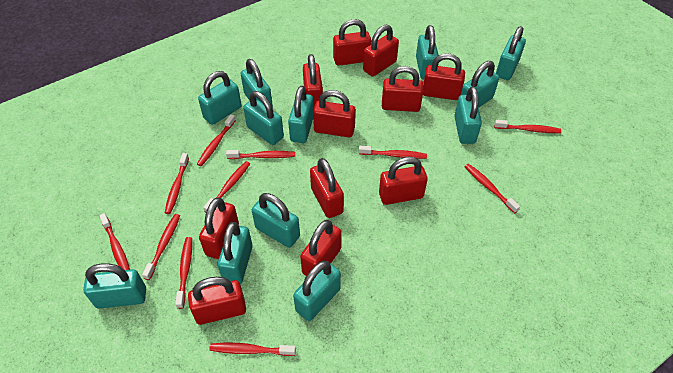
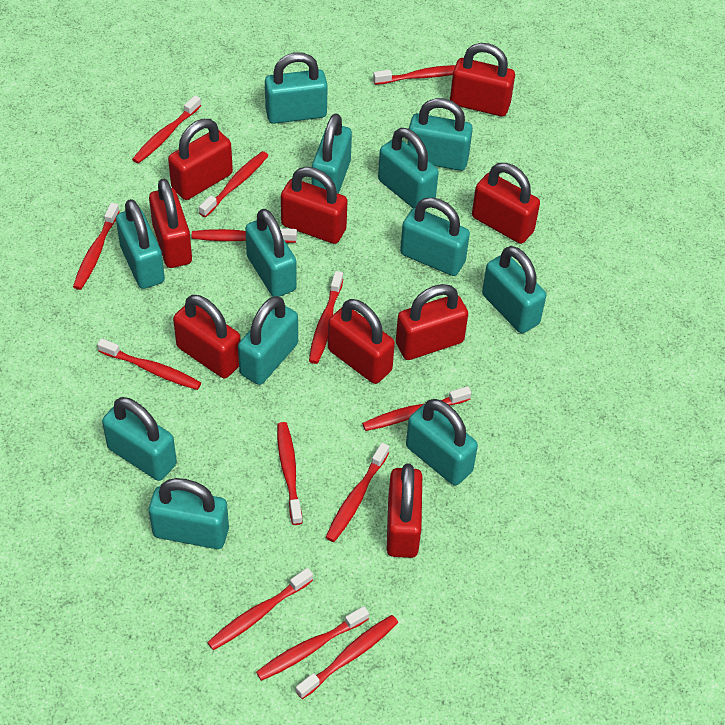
red padlock: 11 -> 9
red toothbrush: 11 -> 13

